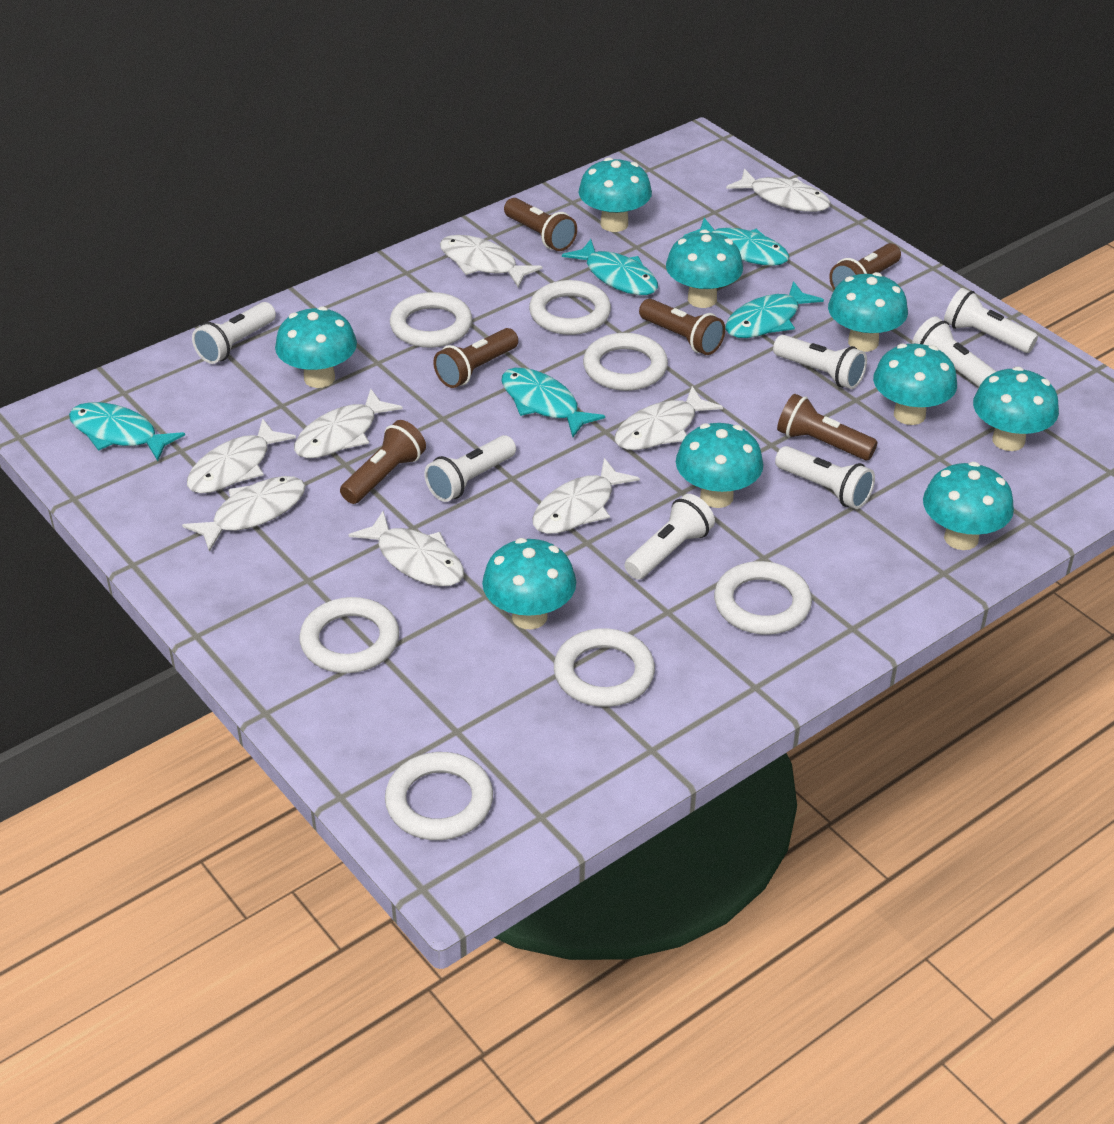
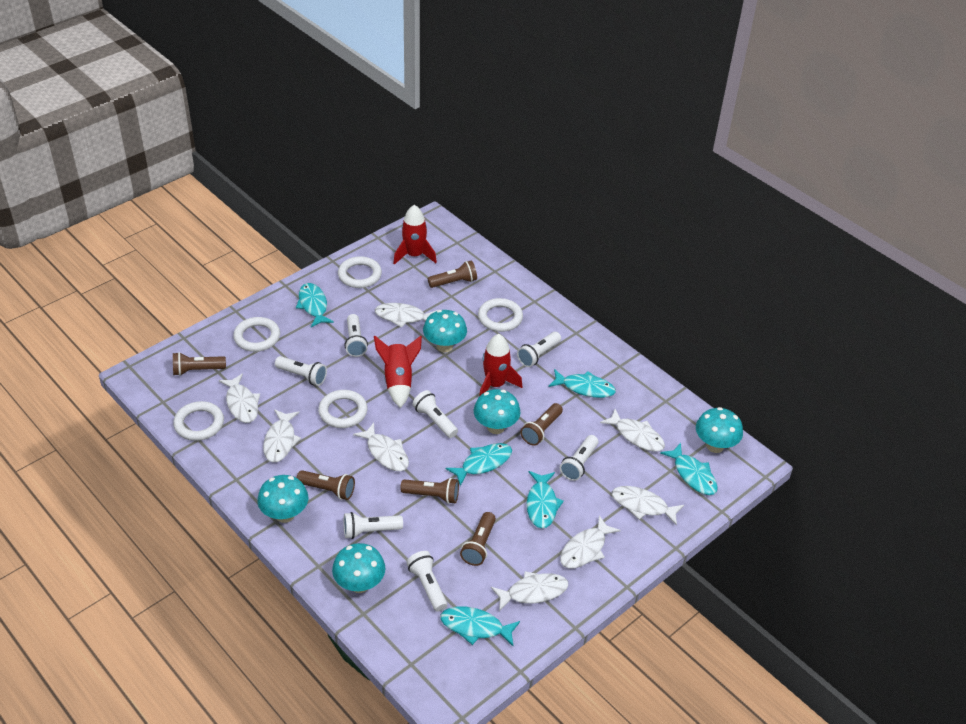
red rocket: 0 -> 3
turquoise fish: 5 -> 6
turquoise mushroom: 9 -> 5
white ring: 7 -> 5

